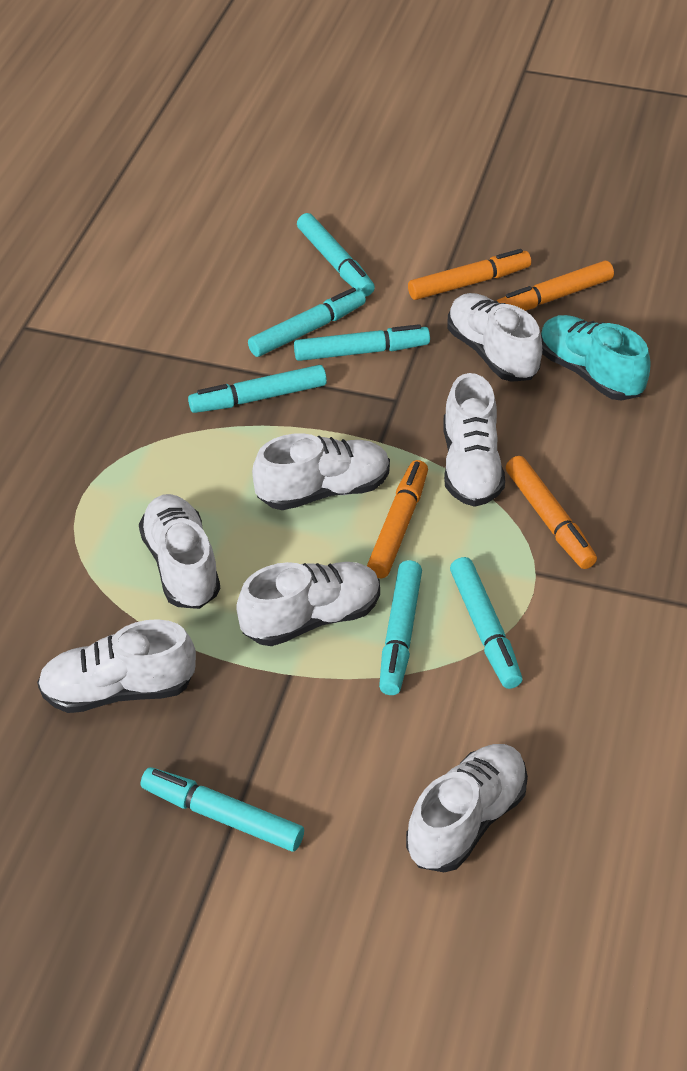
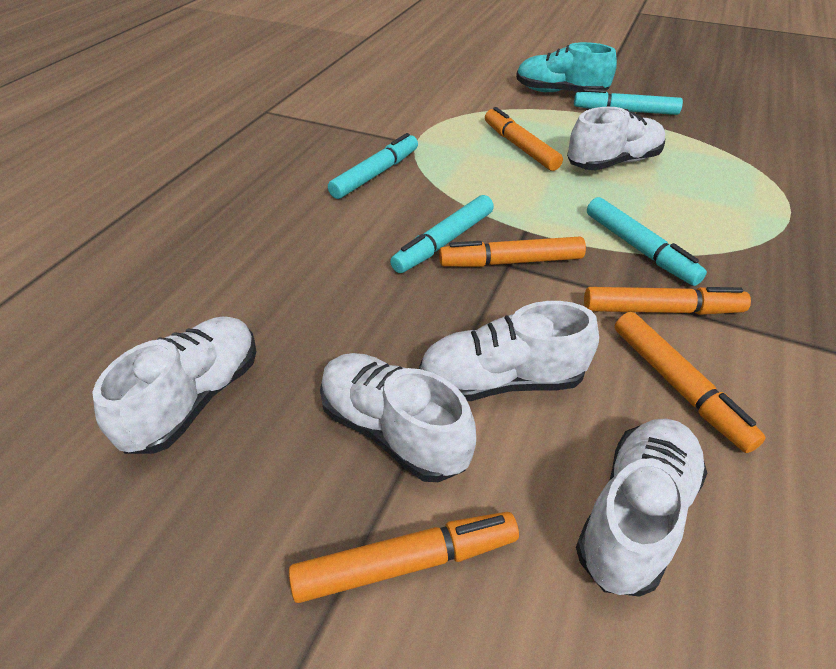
orange marker: 4 -> 5
turquoise marker: 7 -> 4
white shoe: 7 -> 5

